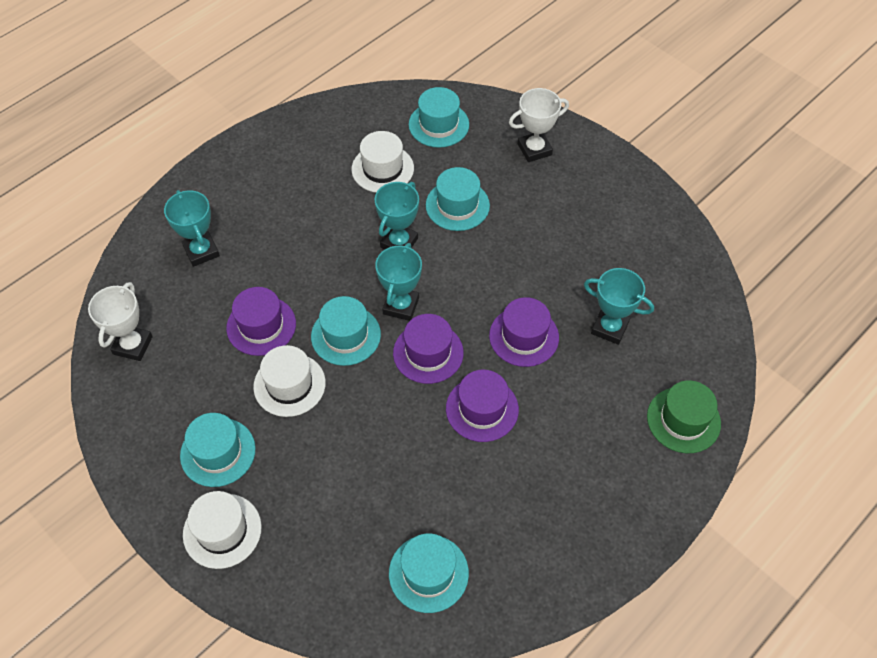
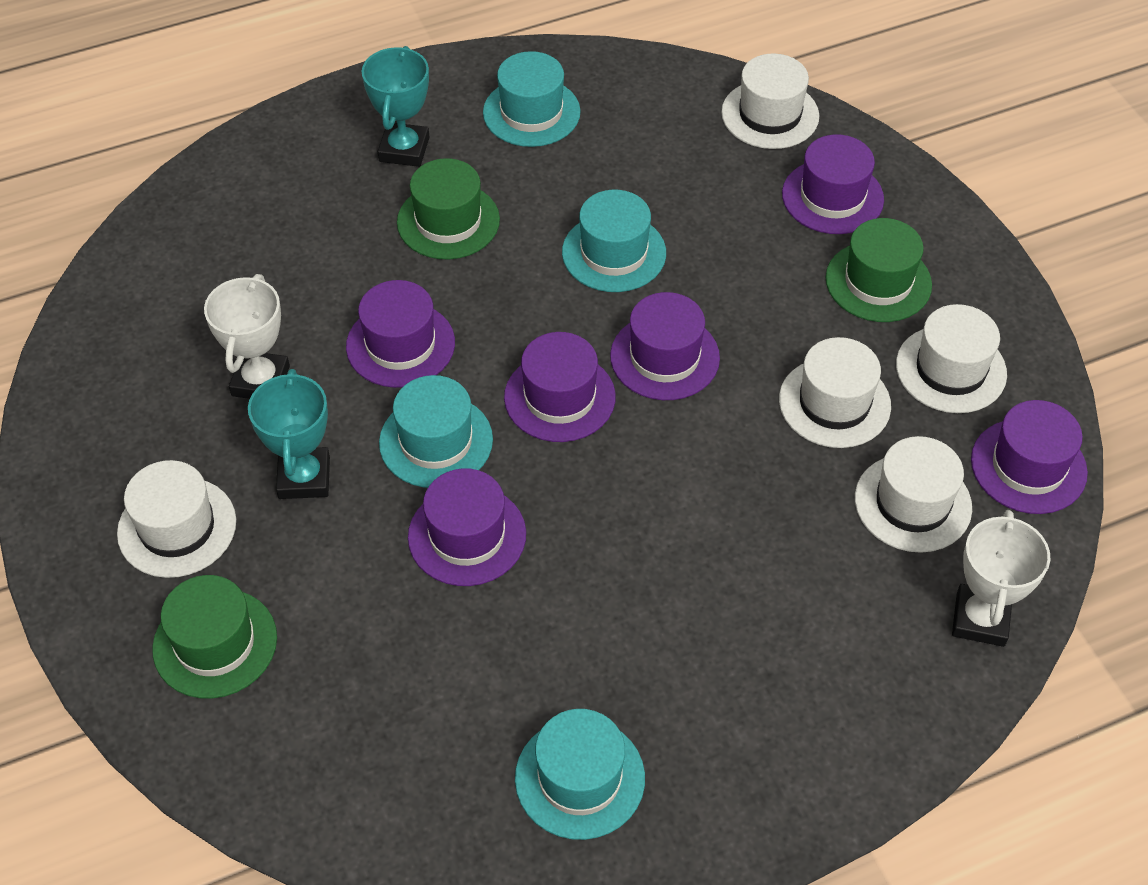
green hat: 1 -> 3
purple hat: 4 -> 6
turquoise hat: 5 -> 4
turquoise trophy: 4 -> 2
white hat: 3 -> 5

